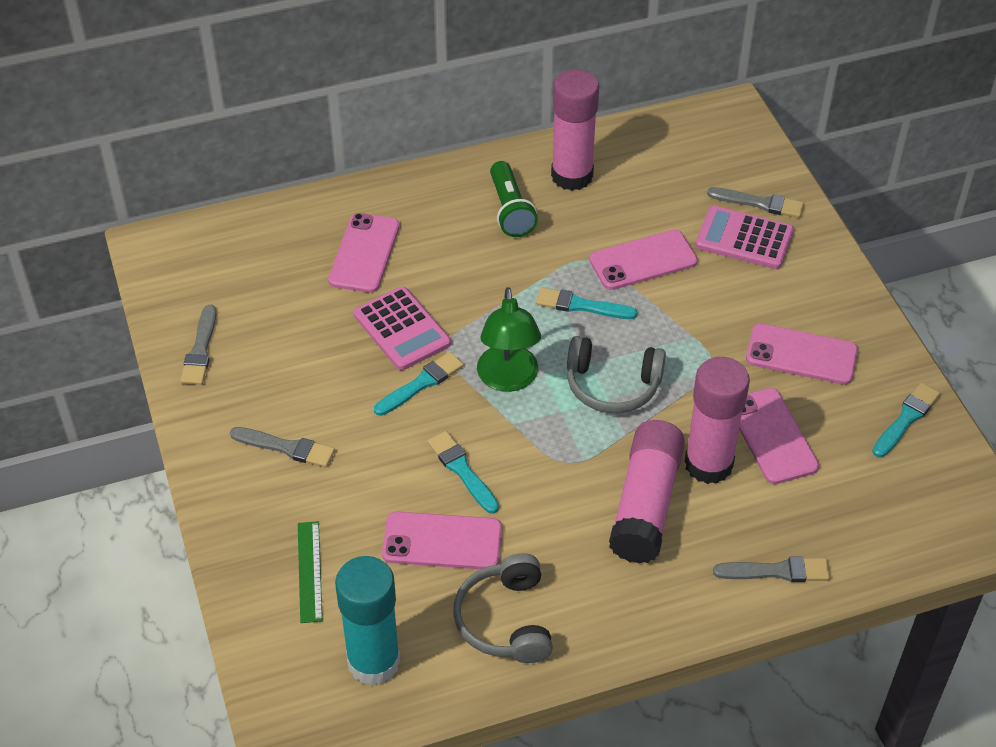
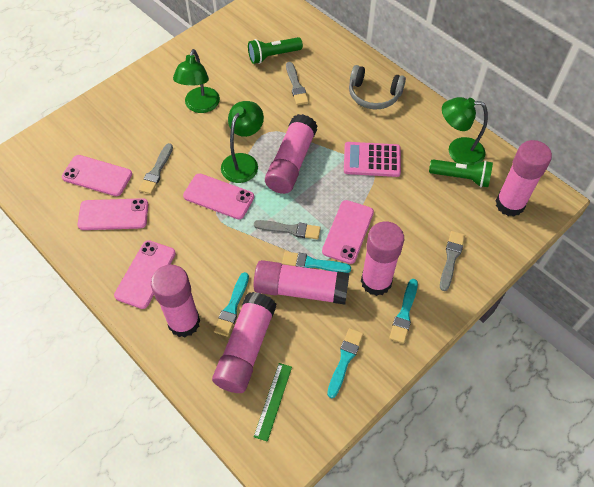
green flashlight: 1 -> 2
green lamp: 1 -> 3
grey headphones: 2 -> 1
pink calculator: 2 -> 1
pink glue stick: 3 -> 6
turquoise glue stick: 1 -> 0

